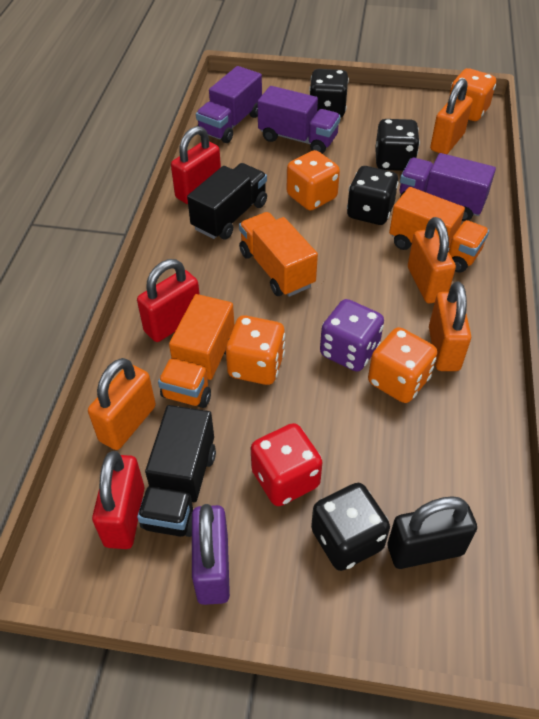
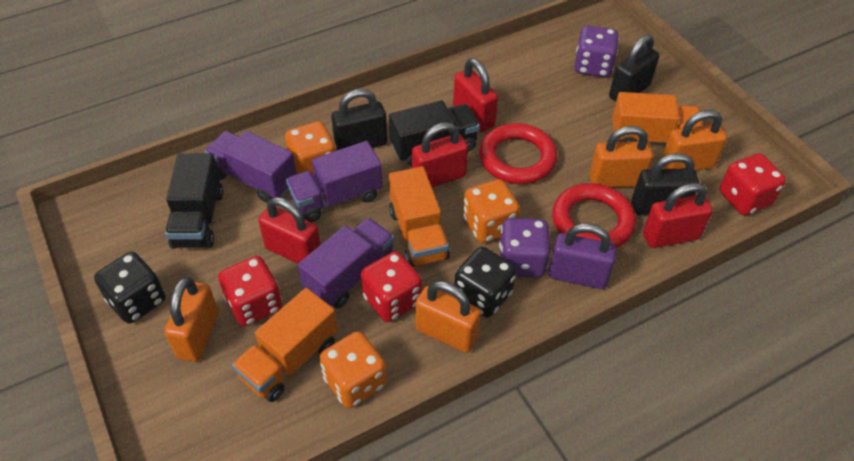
black dice: 4 -> 2
black padlock: 1 -> 3
orange dice: 4 -> 3
purple dice: 1 -> 2
red dice: 1 -> 3
red padlock: 3 -> 4
red ring: 0 -> 2

